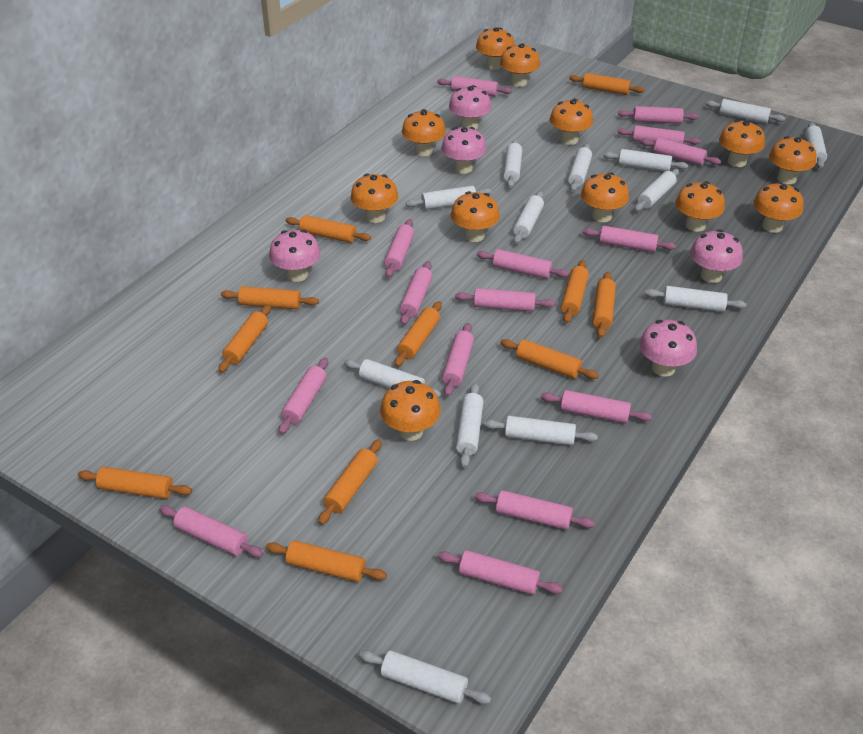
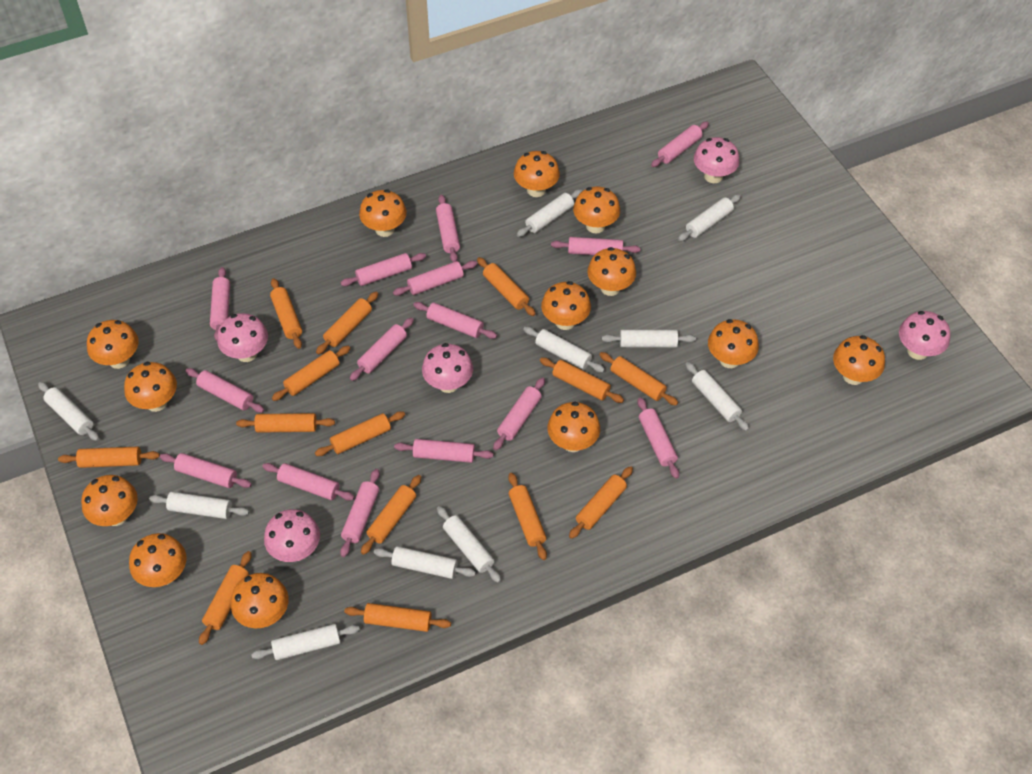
orange mushroom: 12 -> 13
orange rolling pin: 11 -> 14
white rolling pin: 13 -> 10

